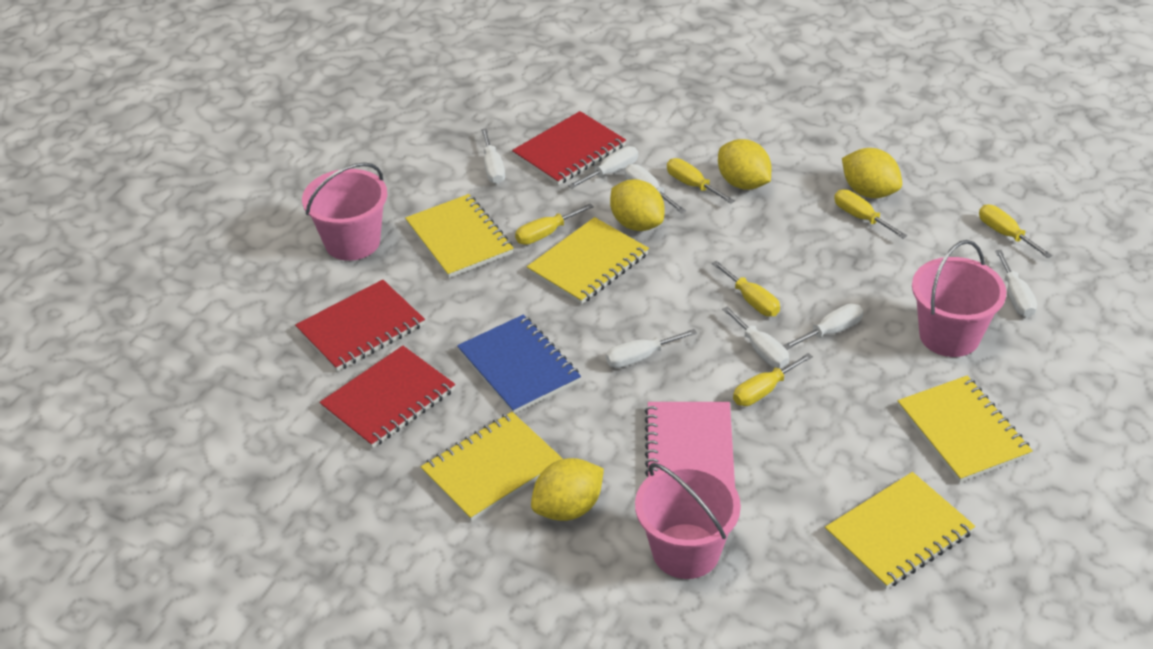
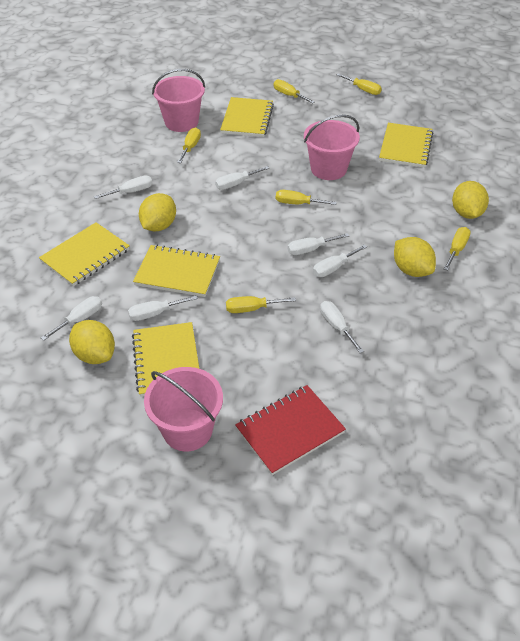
blue notebook: 1 -> 0
pink notebook: 1 -> 0
red notebook: 3 -> 1

